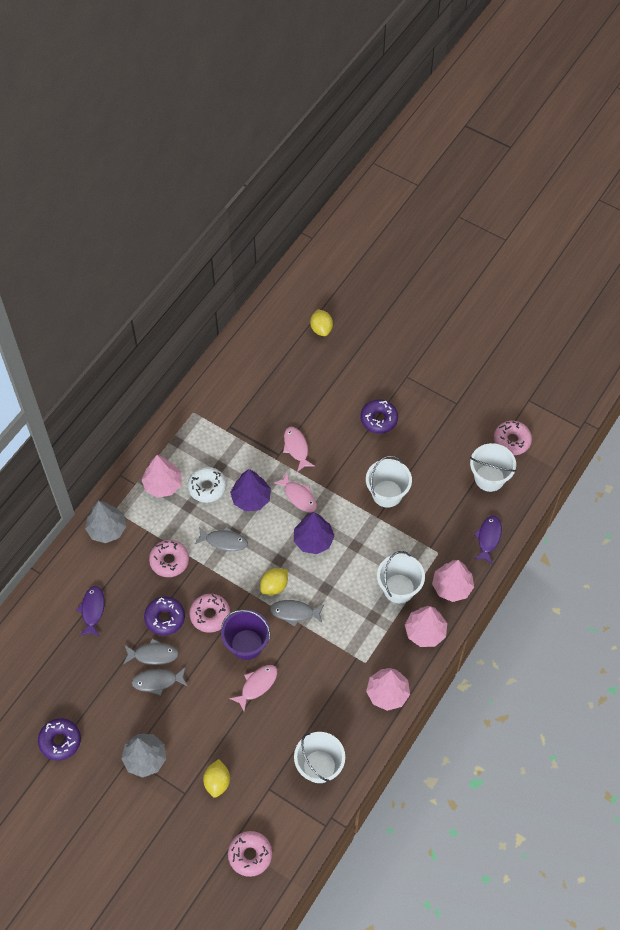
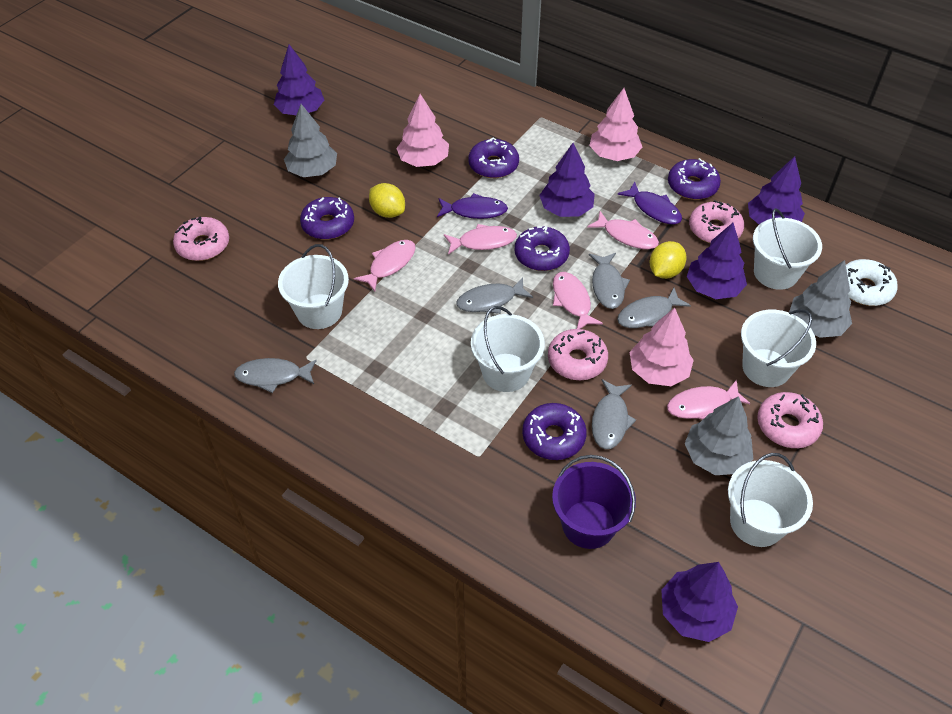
grey fish: 4 -> 5
grey tree: 2 -> 3
pink fish: 3 -> 5
pink tree: 4 -> 3
purple donut: 3 -> 5
purple tree: 2 -> 5
white bucket: 4 -> 5
yellow lemon: 3 -> 2

